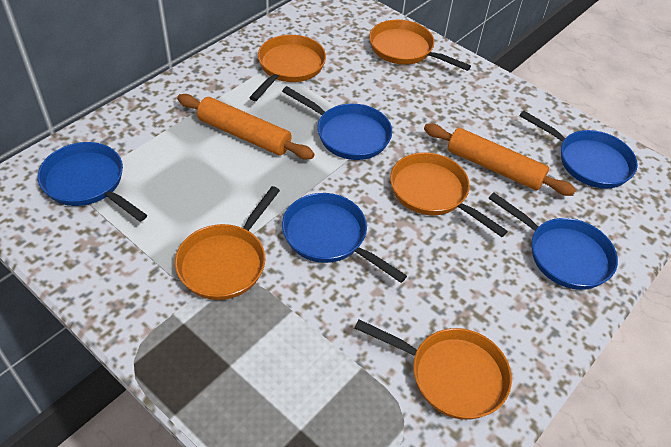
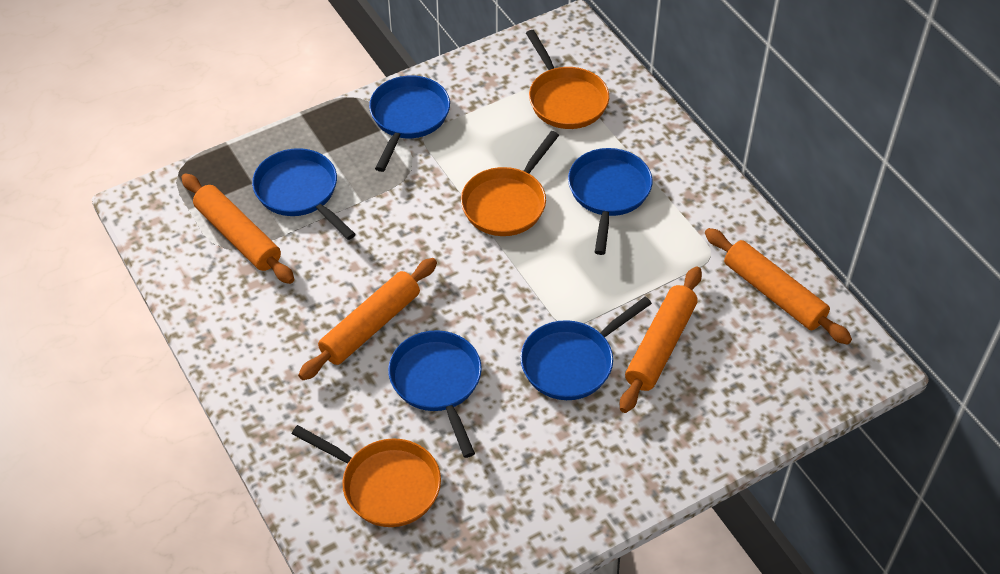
orange pan: 5 -> 3
orange rolling pin: 2 -> 4

